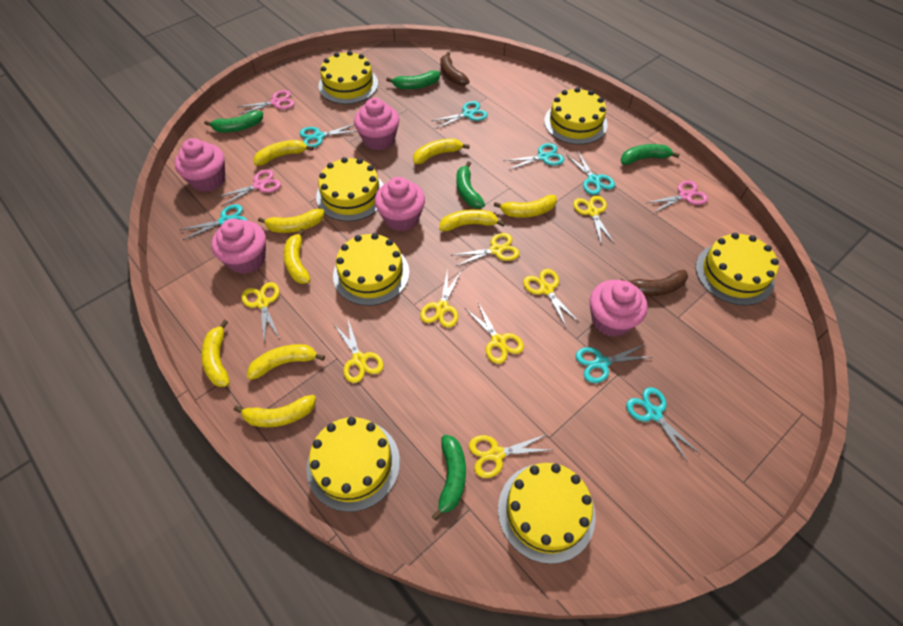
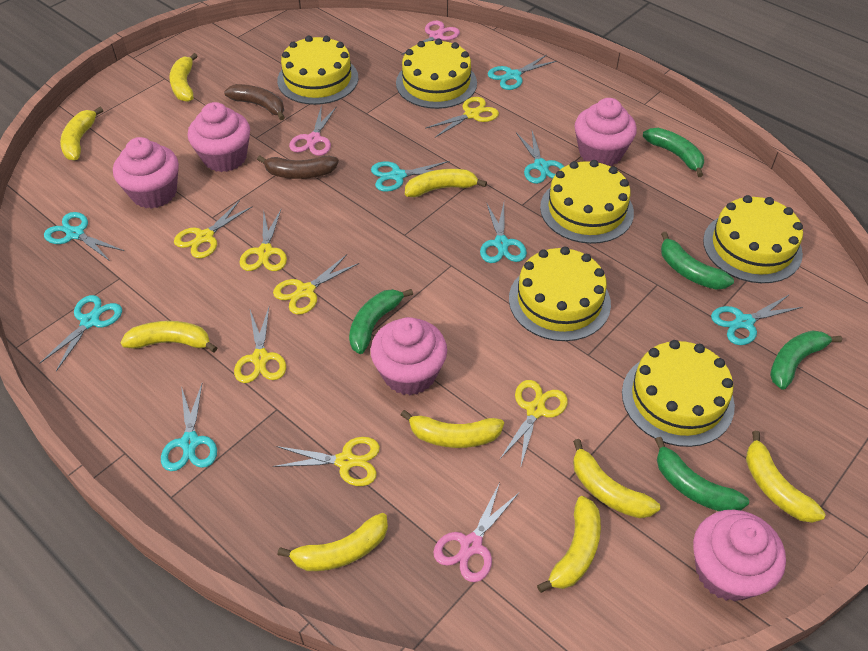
turquoise scissors: 7 -> 8
yellow cake: 7 -> 6
yellow scissors: 8 -> 7

